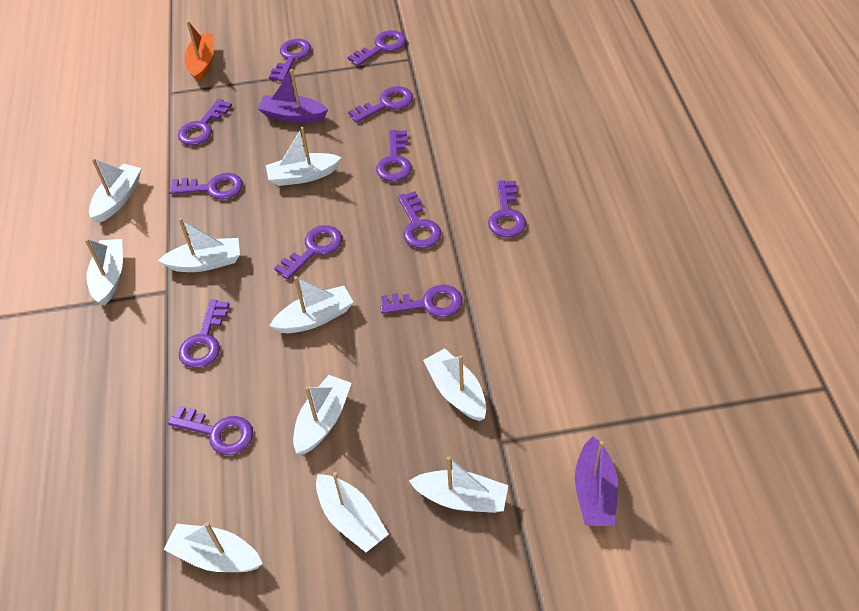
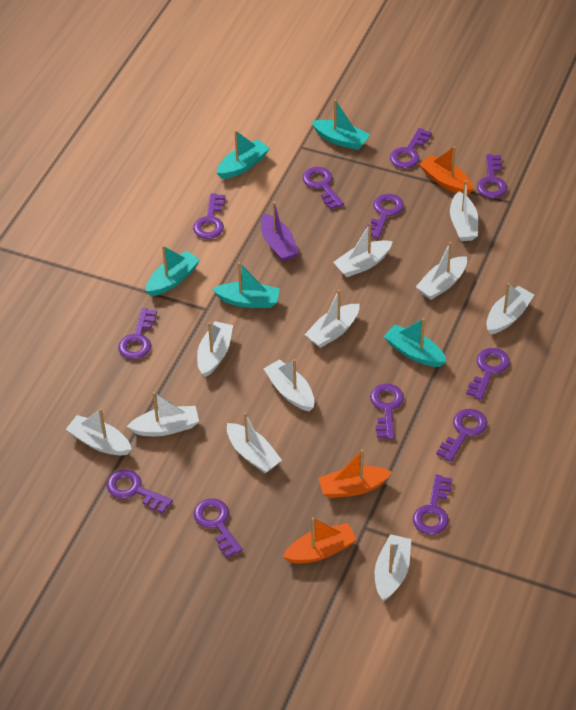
orange boat: 1 -> 3
purple boat: 2 -> 1
turquoise boat: 0 -> 5
white boat: 10 -> 11

